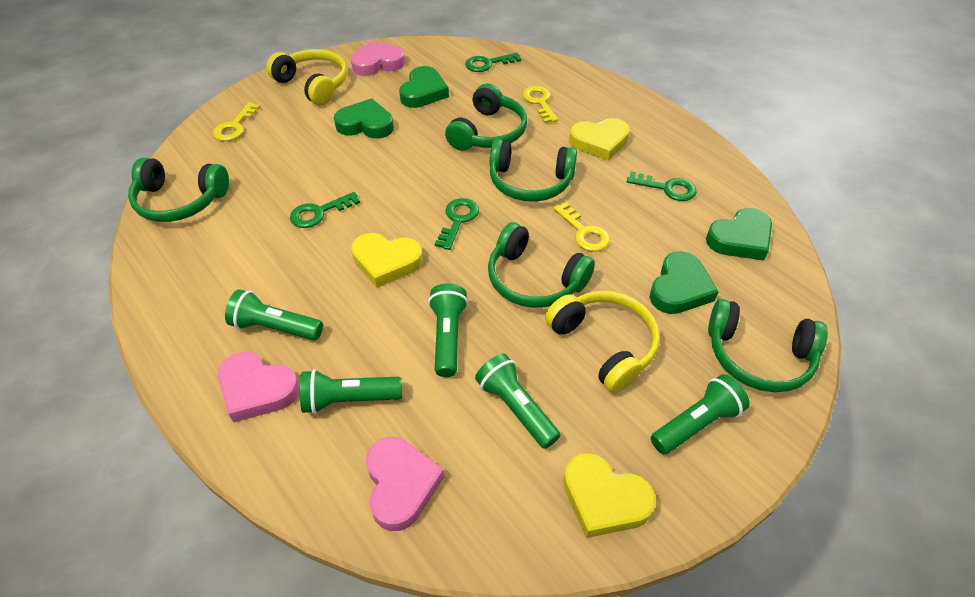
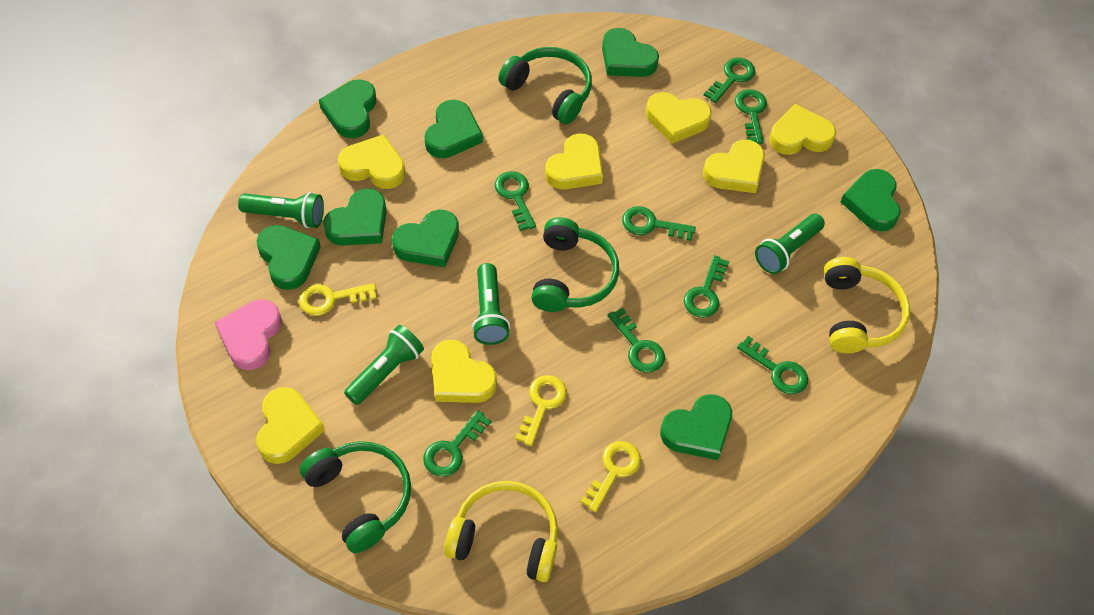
green flashlight: 5 -> 4
green headphones: 5 -> 3
green heart: 4 -> 8
green key: 4 -> 8
pink heart: 3 -> 1
yellow heart: 3 -> 7

